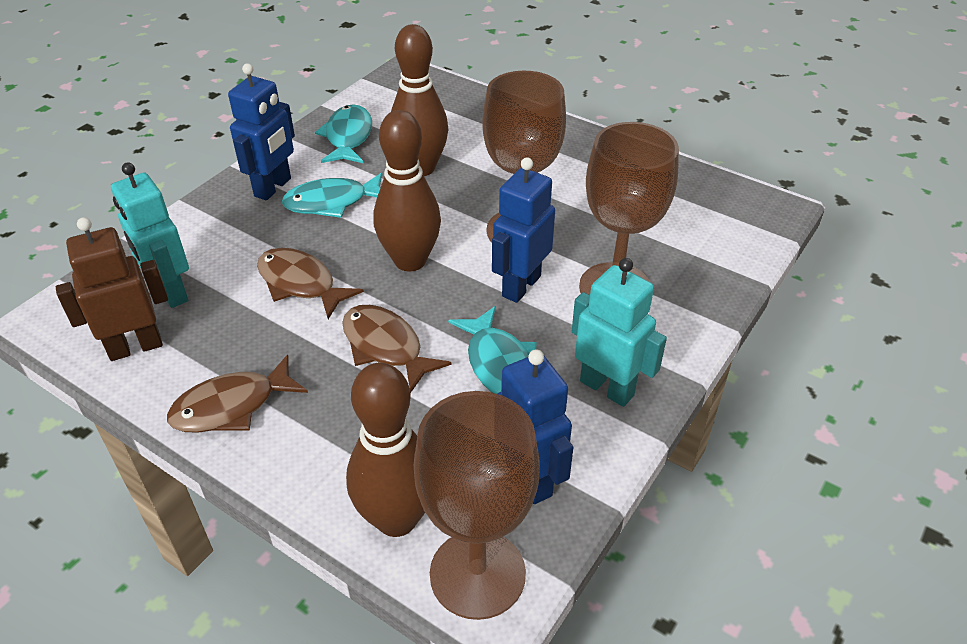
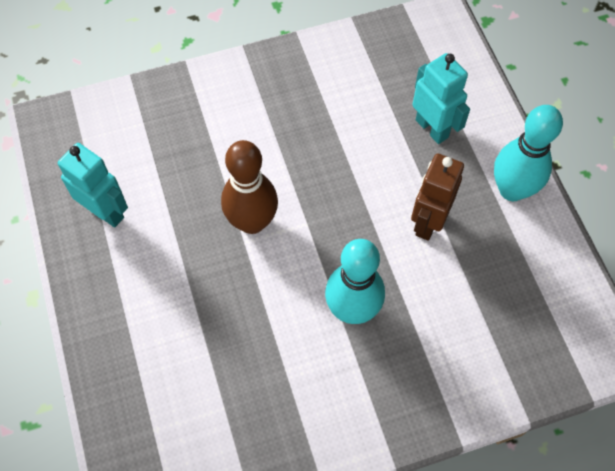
blue robot: 3 -> 0
brown bowling pin: 3 -> 1
brown fish: 3 -> 0
brown goblet: 3 -> 0
turquoise bowling pin: 0 -> 2
turquoise fish: 3 -> 0

